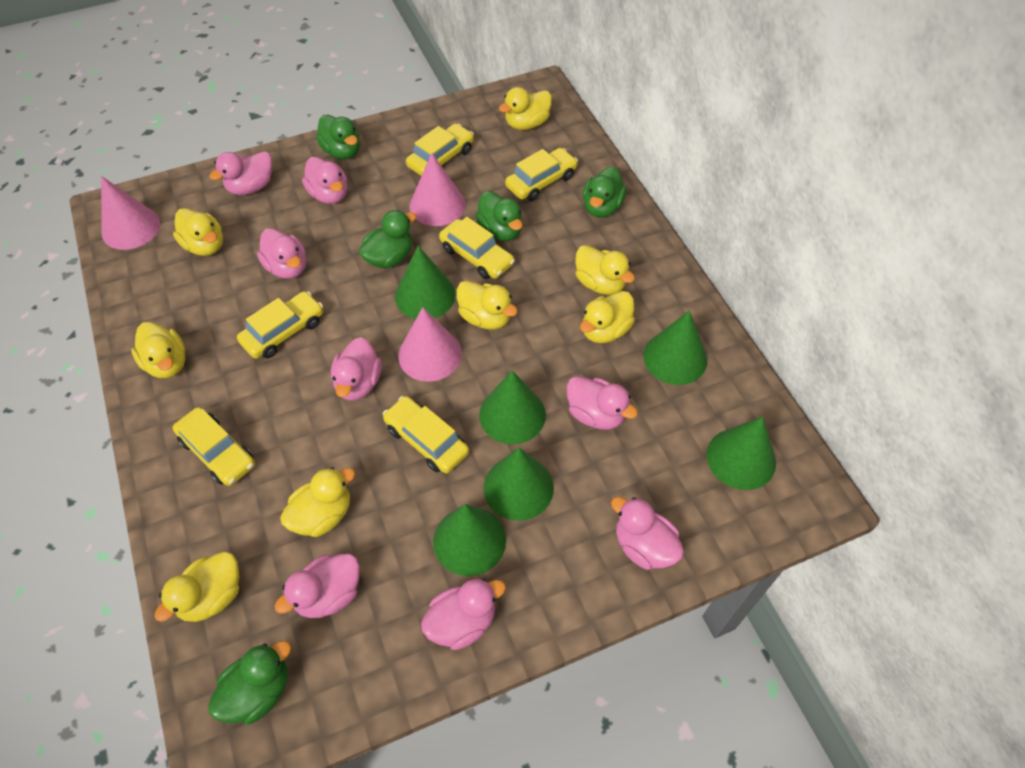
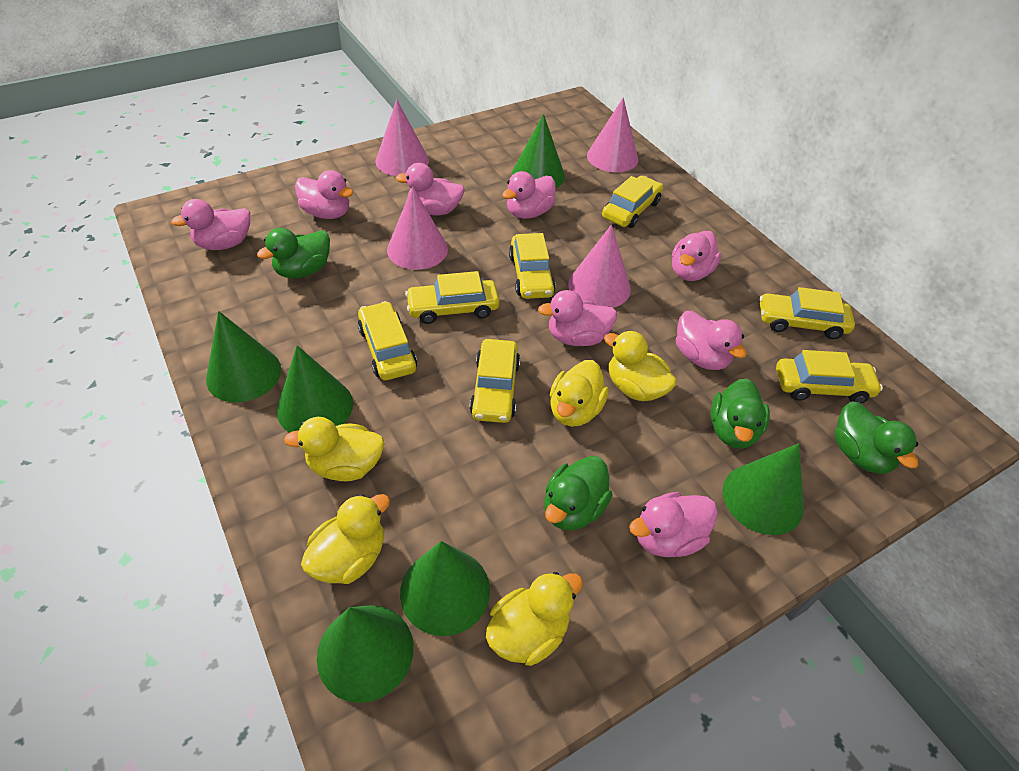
green duck: 5 -> 4
pink cone: 3 -> 4
yellow car: 6 -> 7
yellow duck: 8 -> 5

